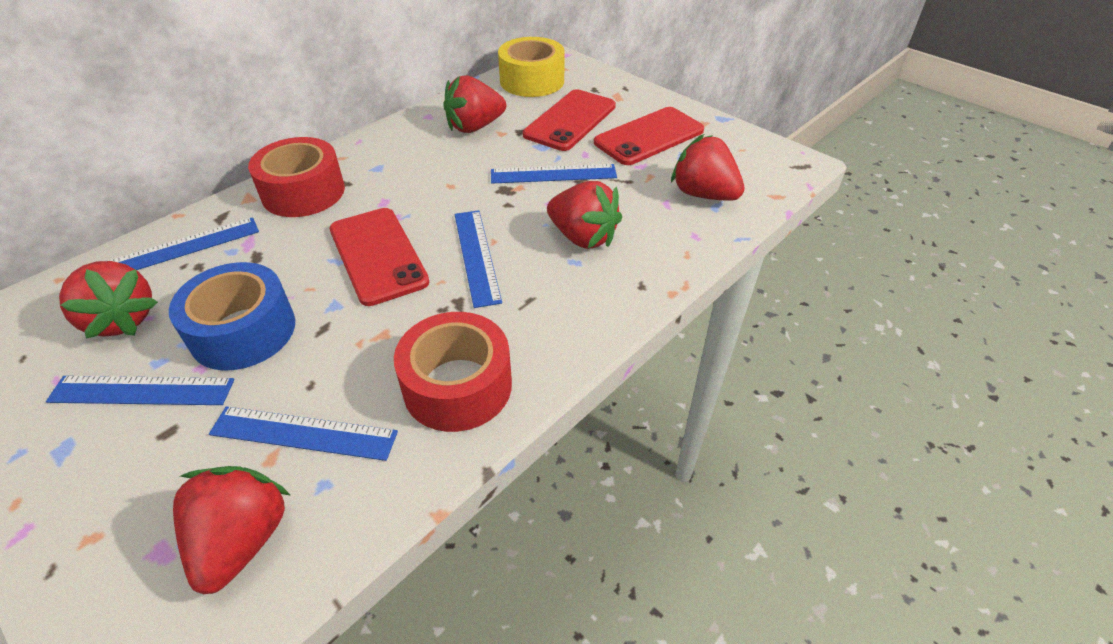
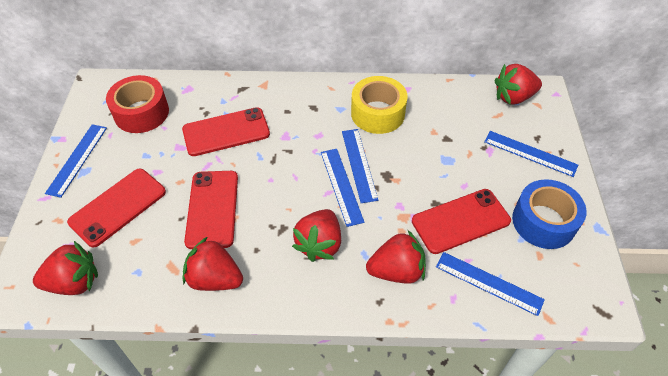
red phone: 3 -> 4
red tape: 2 -> 1

